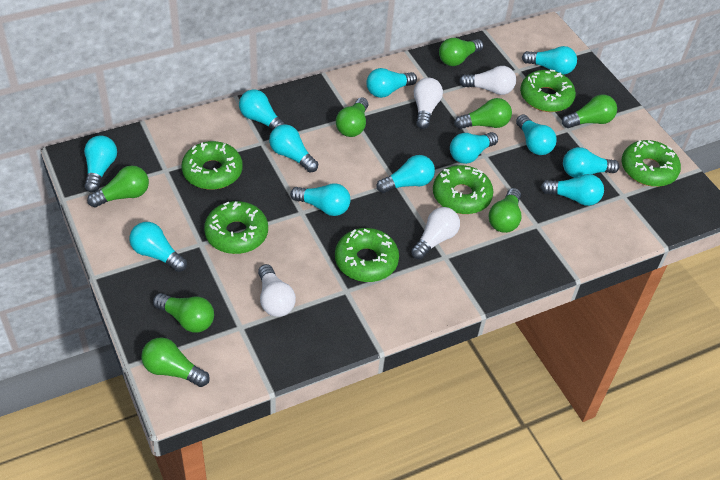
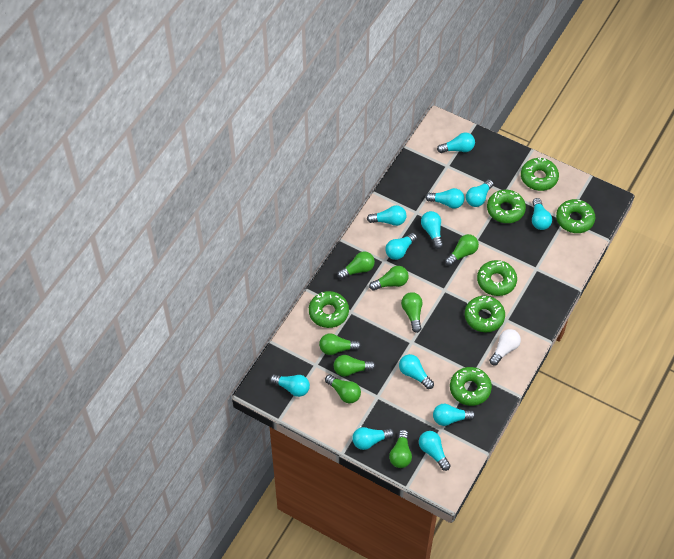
green donut: 6 -> 7
white light bulb: 4 -> 1

